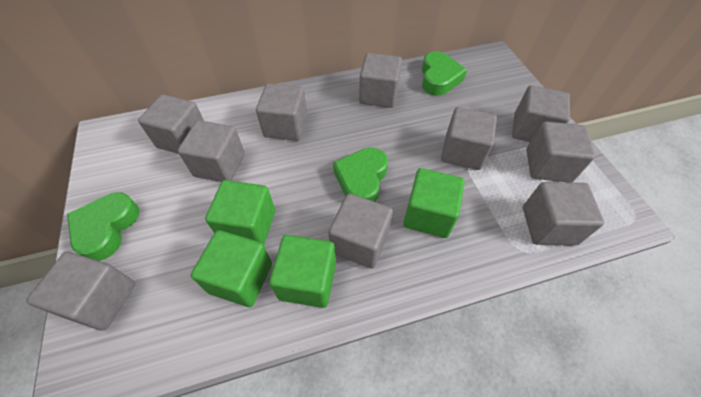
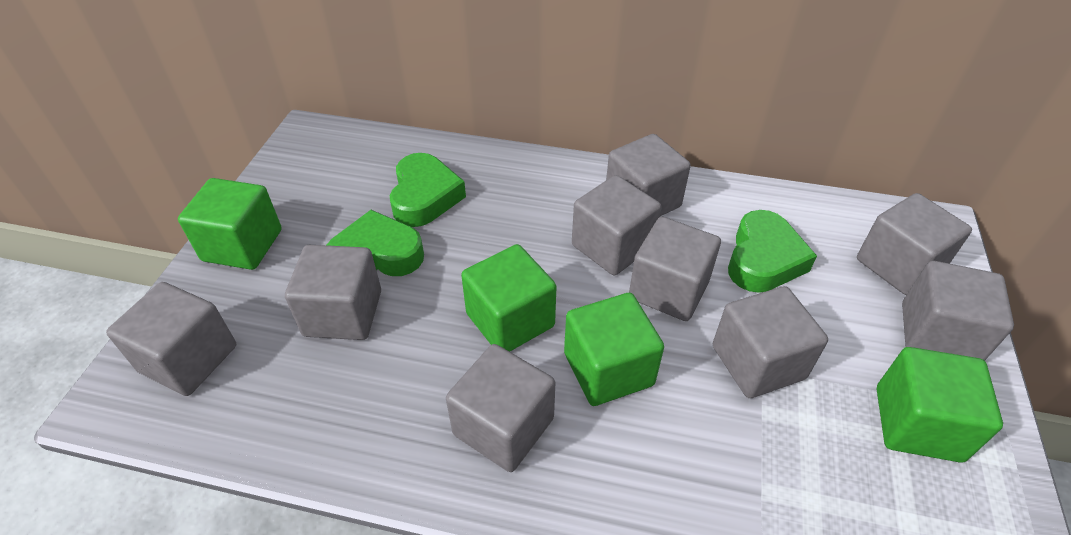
grey cube: 10 -> 9

